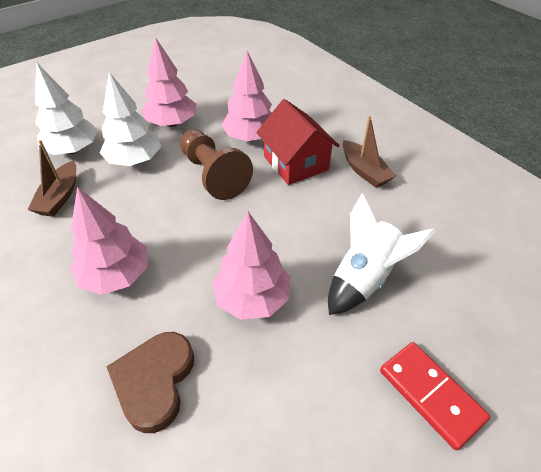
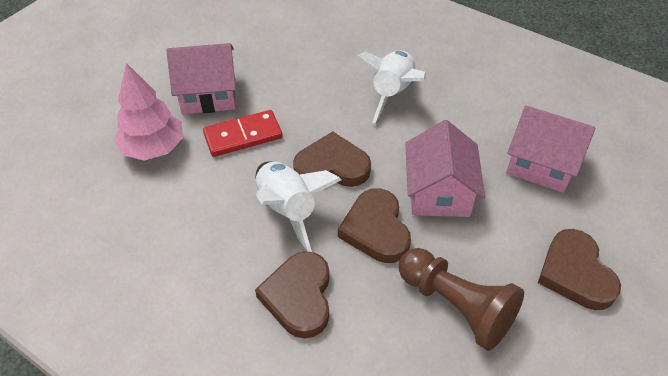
brown boat: 2 -> 0
brown heart: 1 -> 4
pink house: 0 -> 3
pink tree: 4 -> 1
red house: 1 -> 0
white rocket: 1 -> 2
white tree: 2 -> 0

